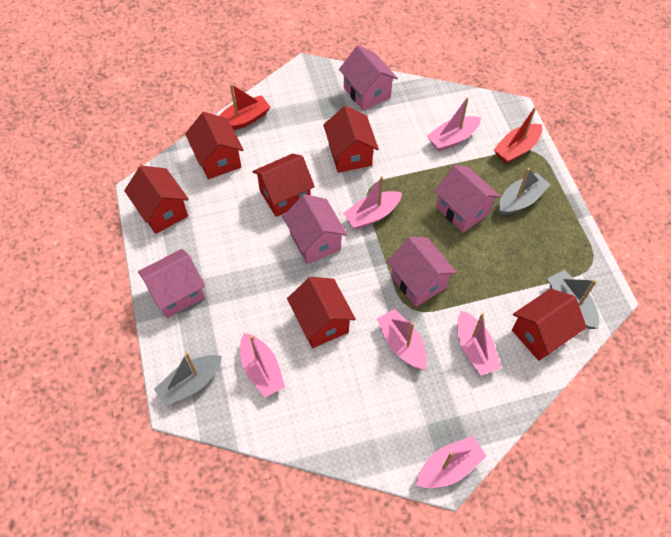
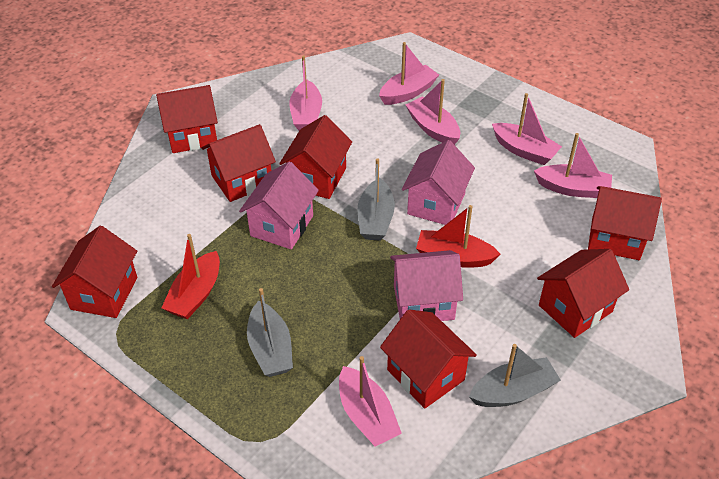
pink house: 5 -> 3
red house: 6 -> 7

